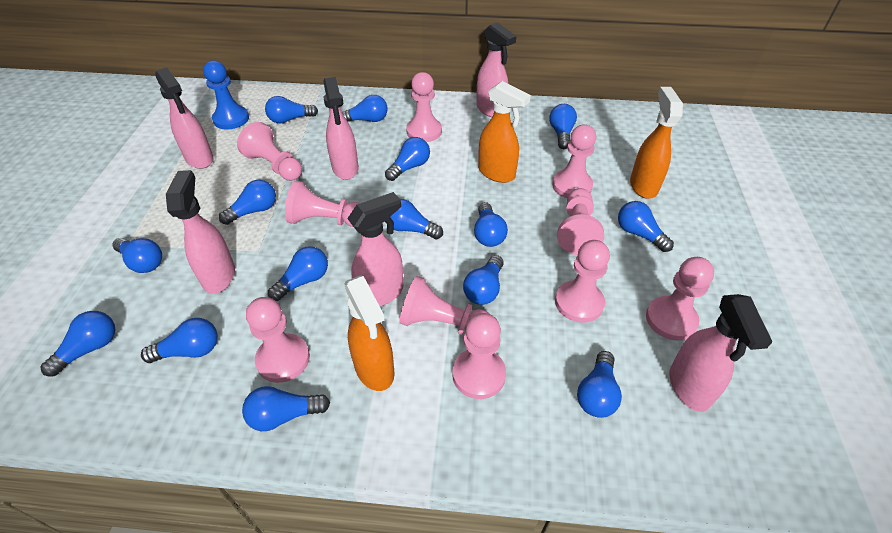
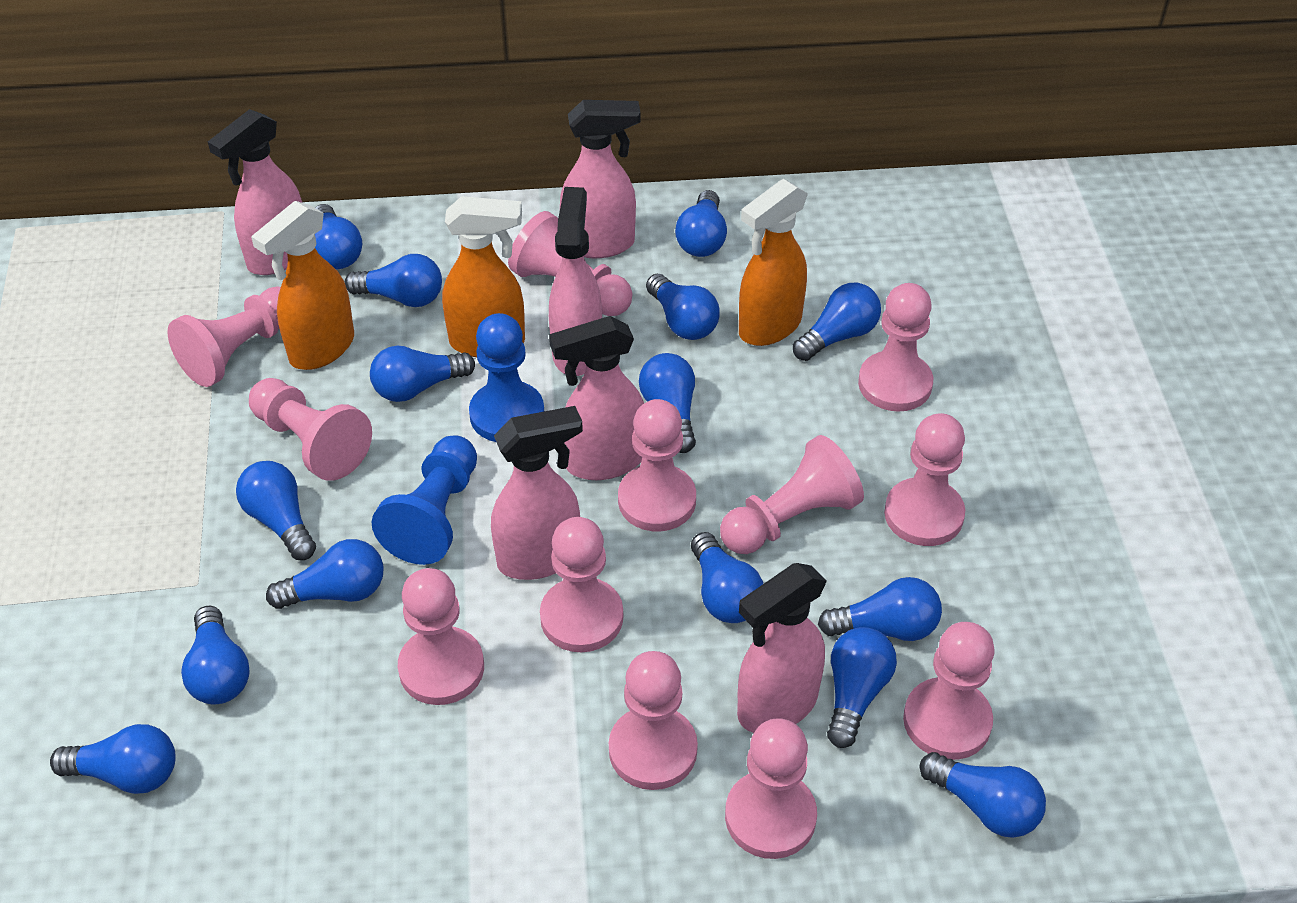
blue pawn: 1 -> 2
pink pawn: 10 -> 12

